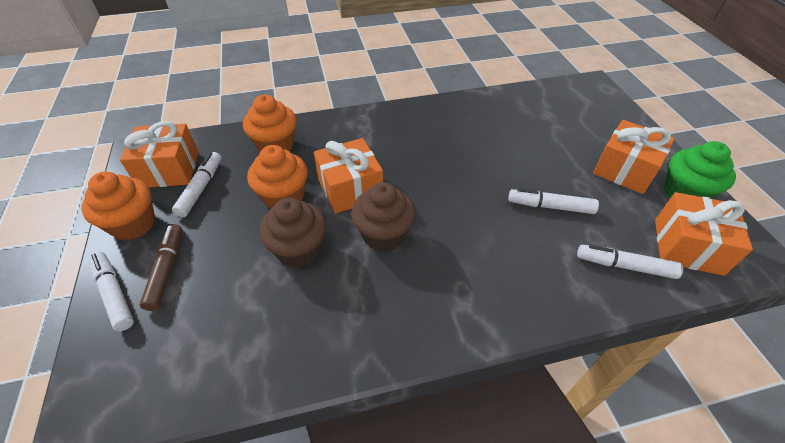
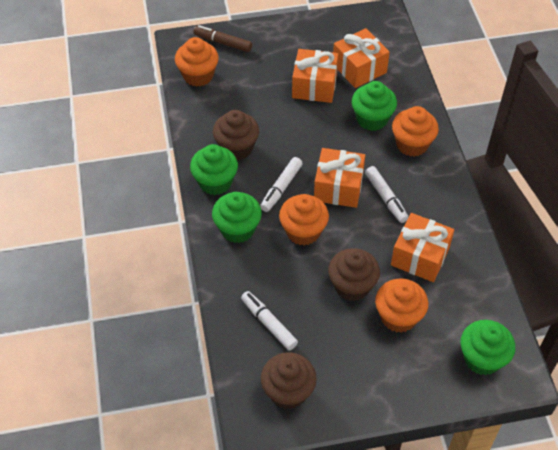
brown cupcake: 2 -> 3
green cupcake: 1 -> 4
orange cupcake: 3 -> 4
white marker: 4 -> 3

